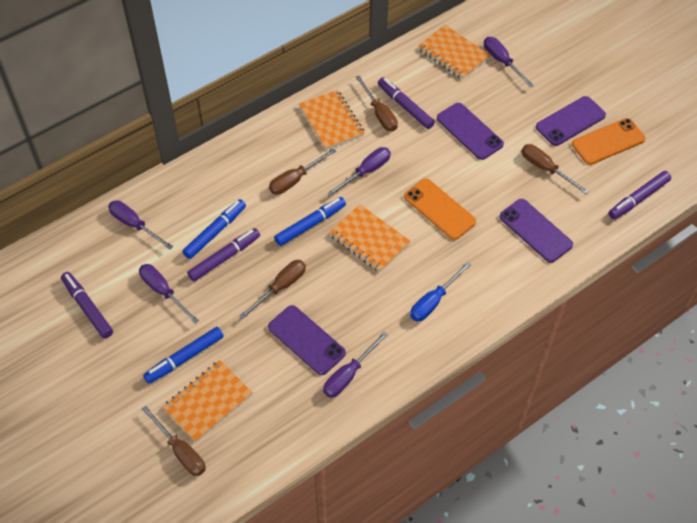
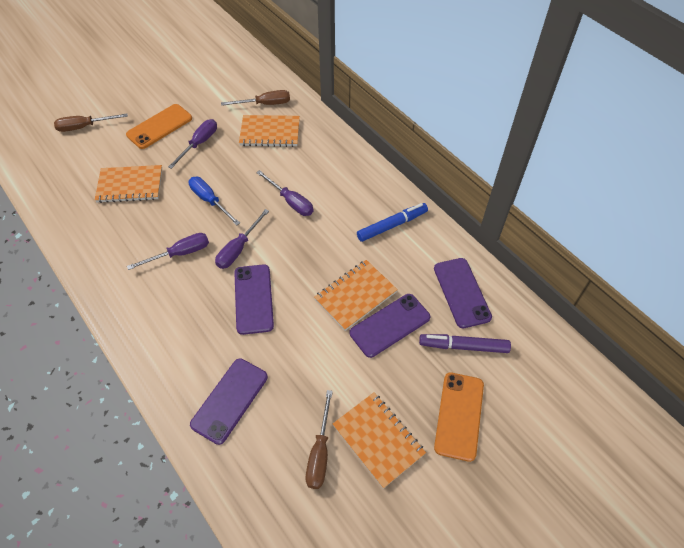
blue marker: 3 -> 1
brown screwdriver: 5 -> 3
purple marker: 4 -> 1
purple screwdriver: 5 -> 4

